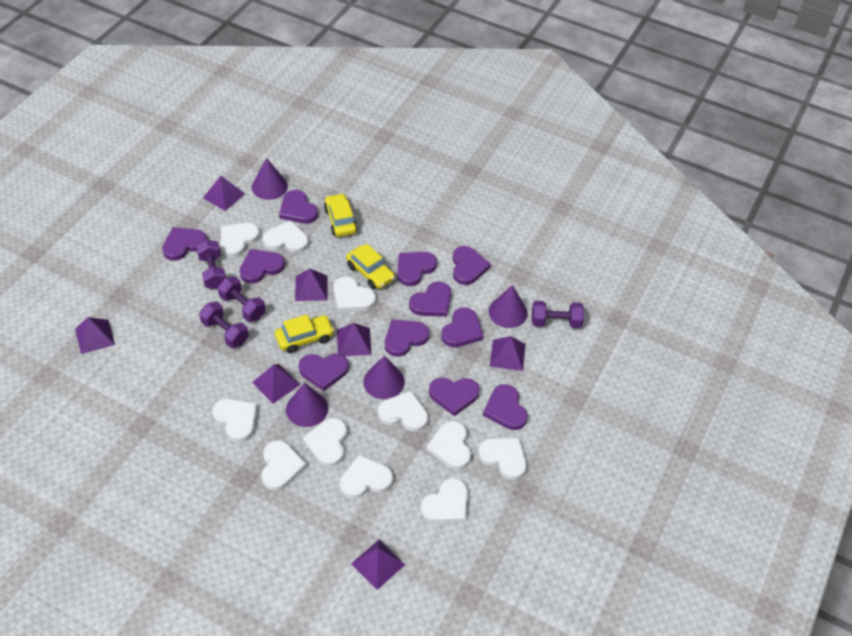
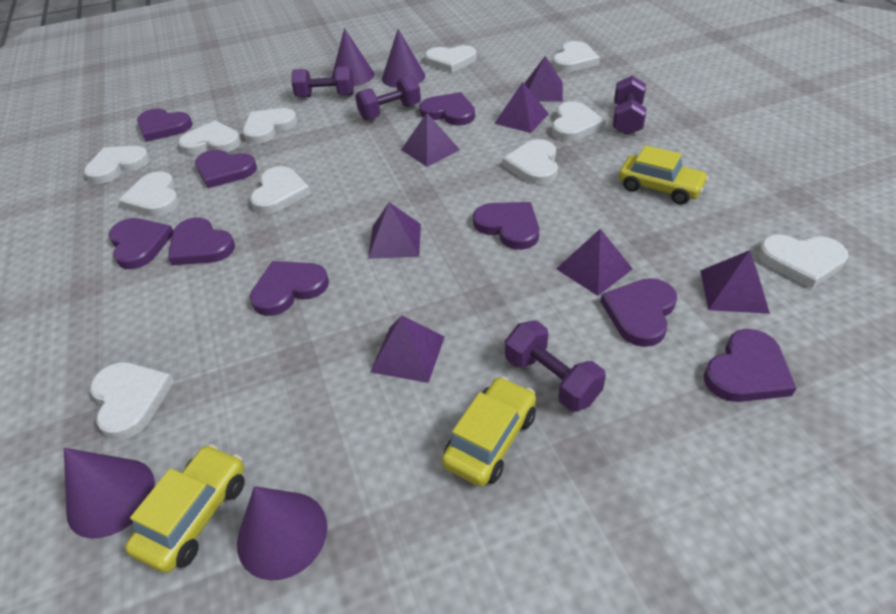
purple heart: 11 -> 9

